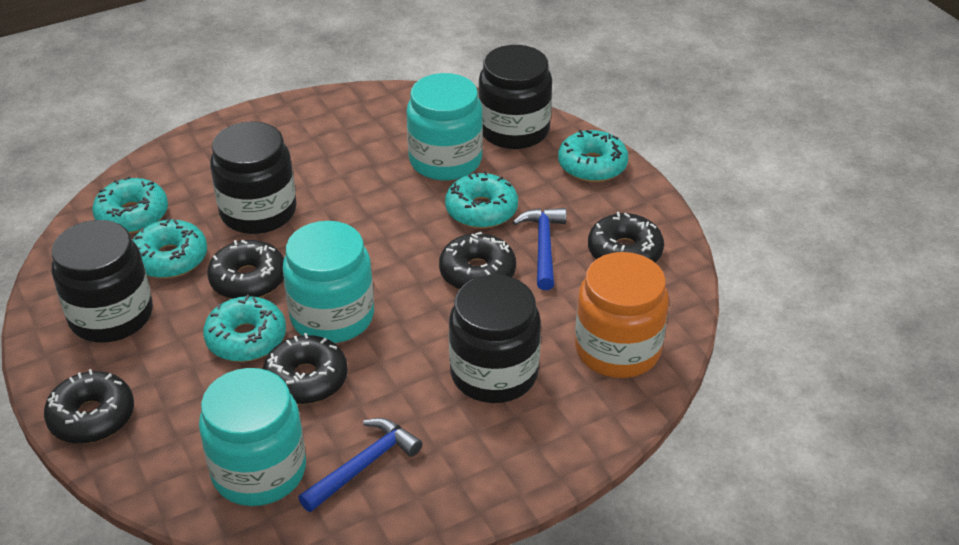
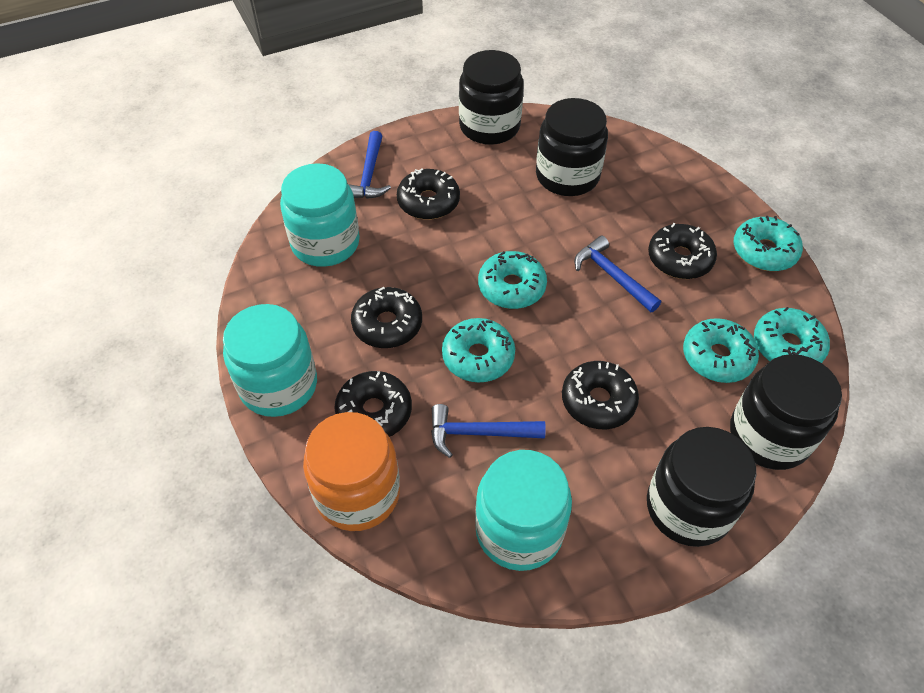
blue hammer: 2 -> 3

